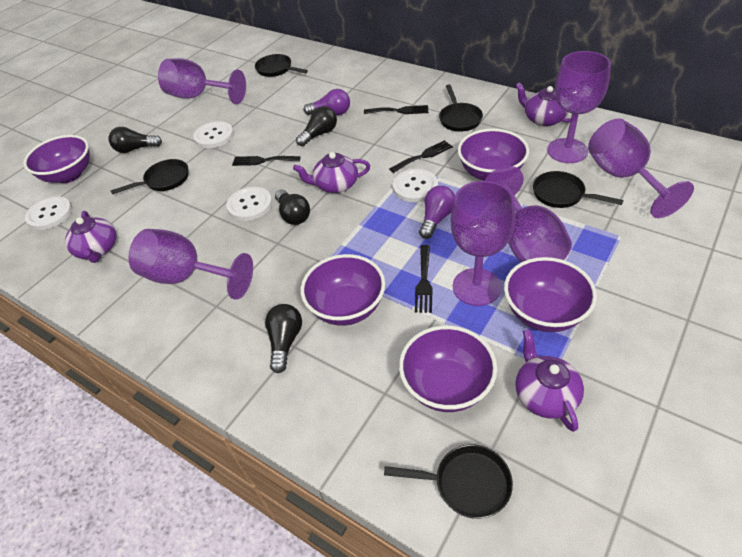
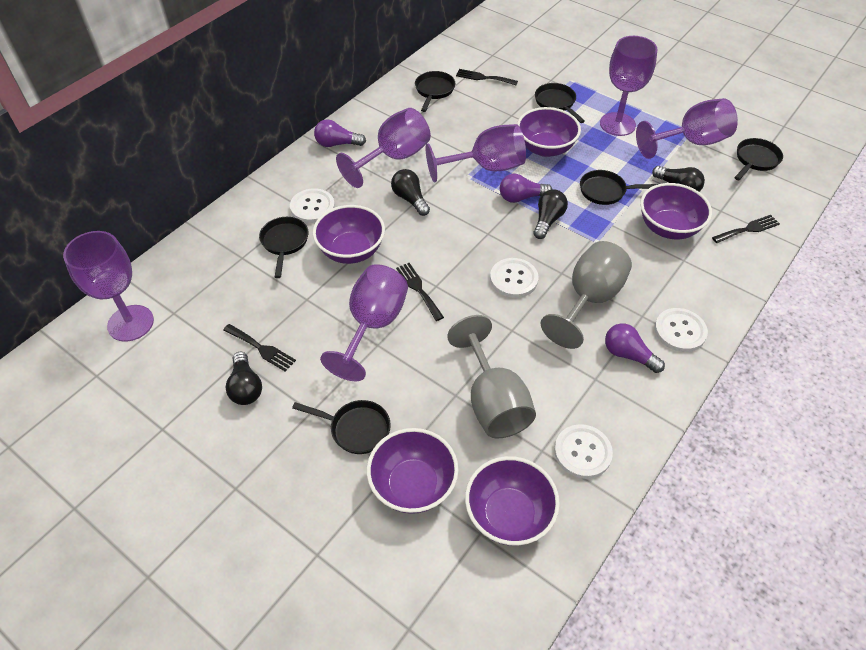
black pan: 5 -> 6
grey goblet: 0 -> 2
purple light bulb: 2 -> 3
purple teapot: 4 -> 0

